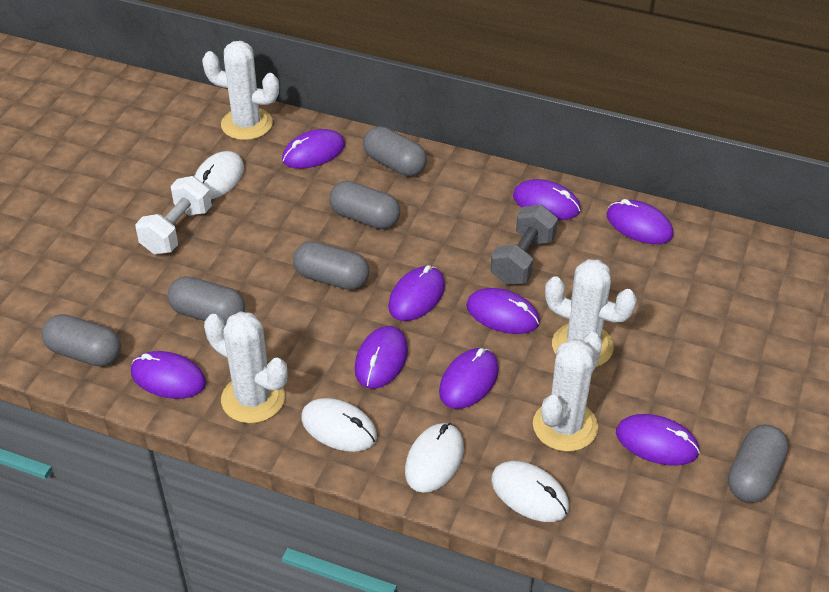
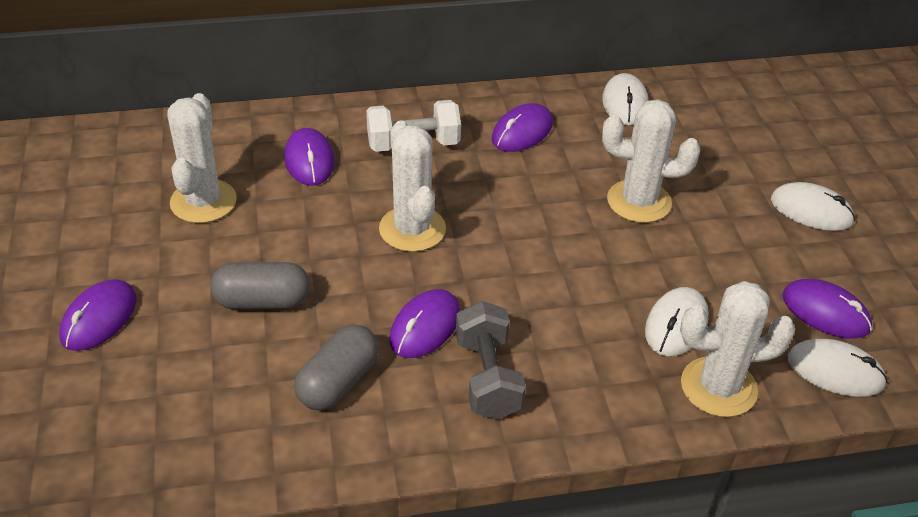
grey capsule: 6 -> 2
purple mouse: 9 -> 5

